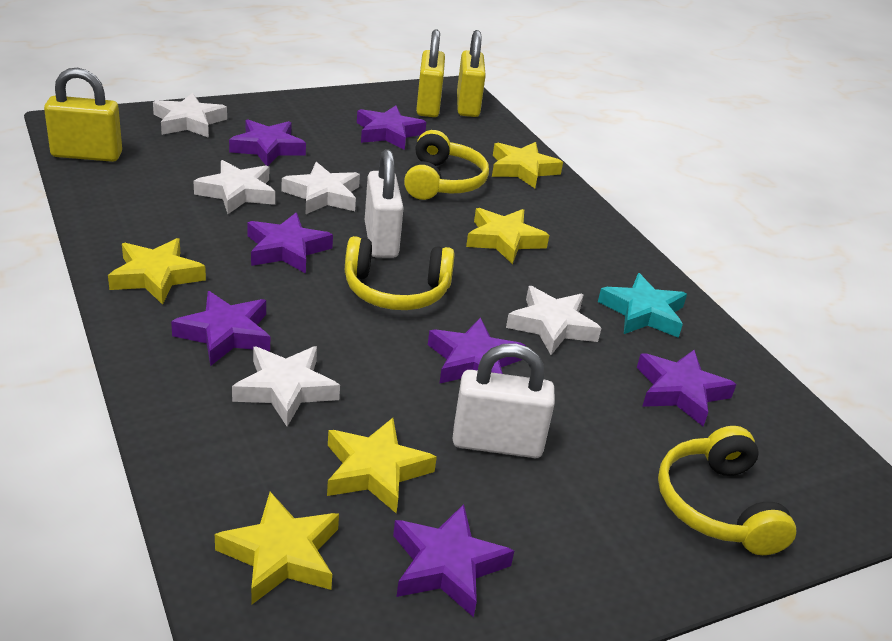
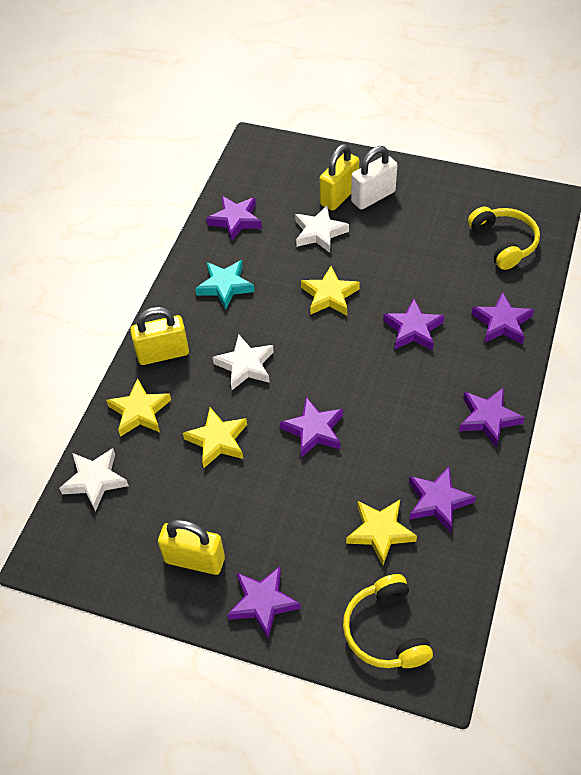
white padlock: 2 -> 1
white star: 5 -> 3
yellow headphones: 3 -> 2
yellow star: 5 -> 4

